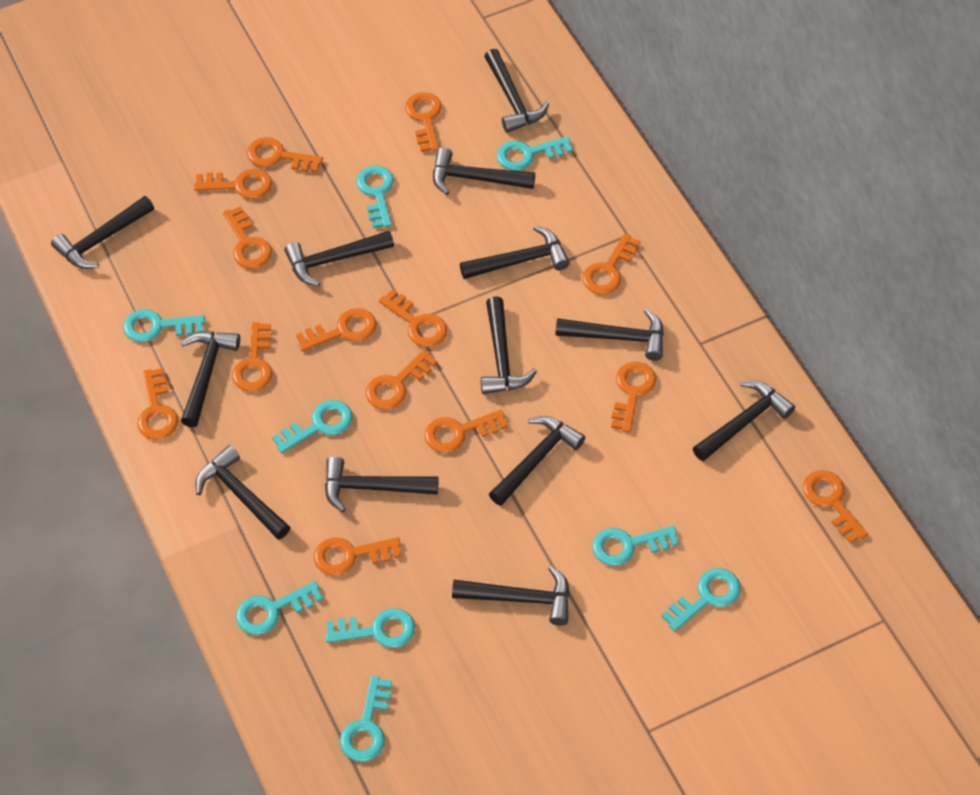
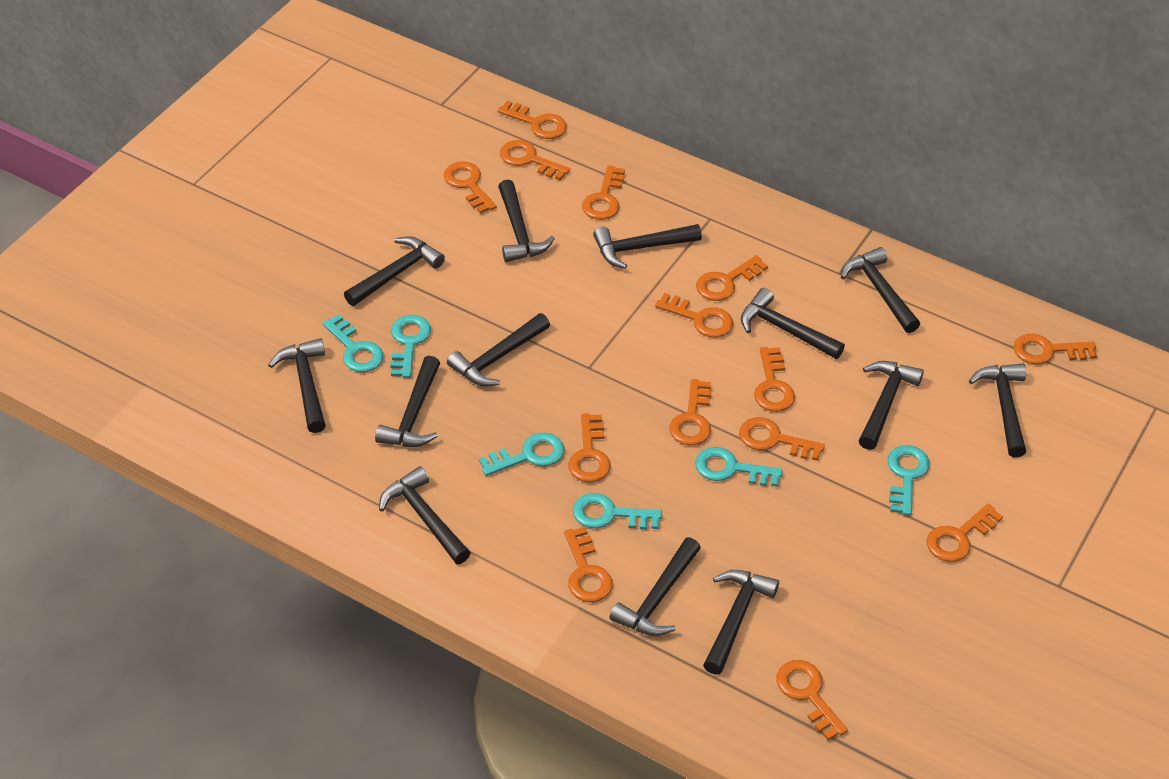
turquoise key: 9 -> 6

